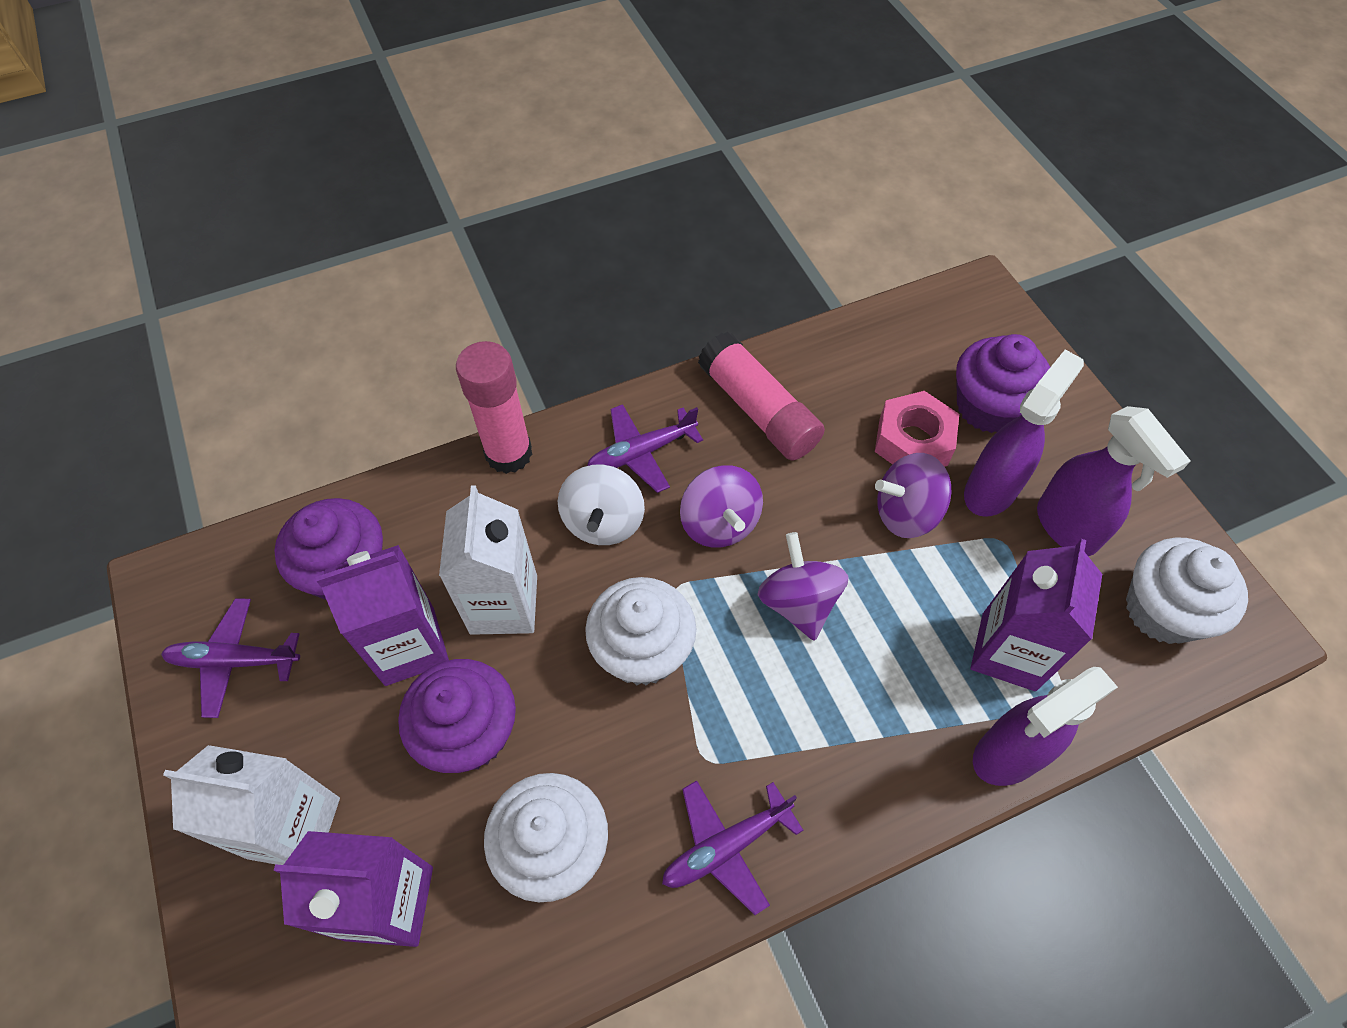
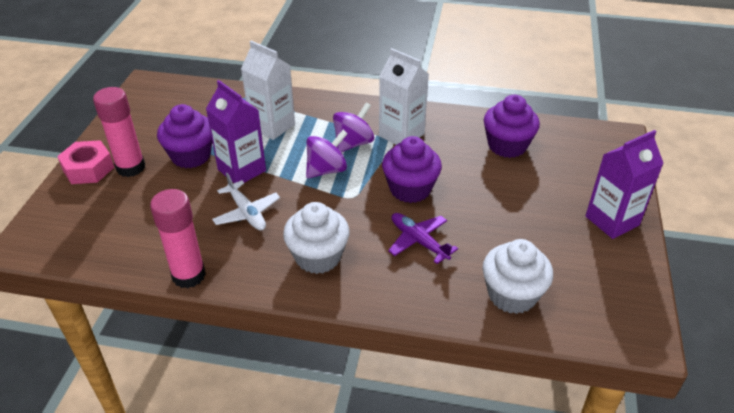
purple carton: 3 -> 2
purple plane: 3 -> 1
purple spinning top: 3 -> 2
purple spray bottle: 3 -> 0
white cupcake: 3 -> 2
white plane: 0 -> 1
white spinning top: 1 -> 0

